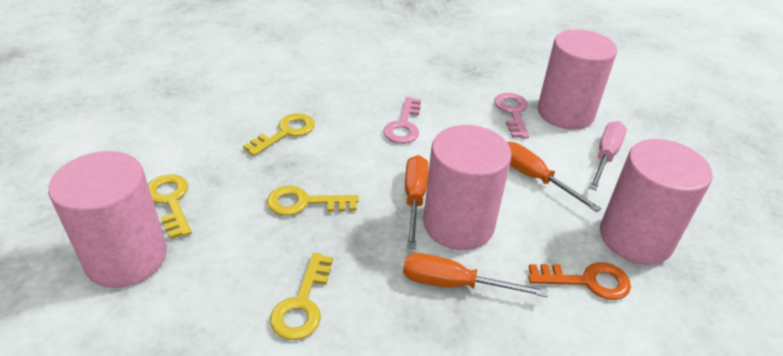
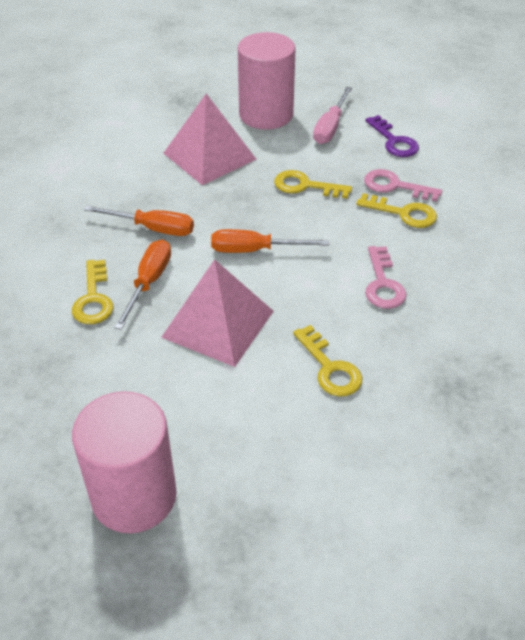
orange key: 1 -> 0
pink cylinder: 4 -> 2
pink pyramid: 0 -> 2
purple key: 0 -> 1

